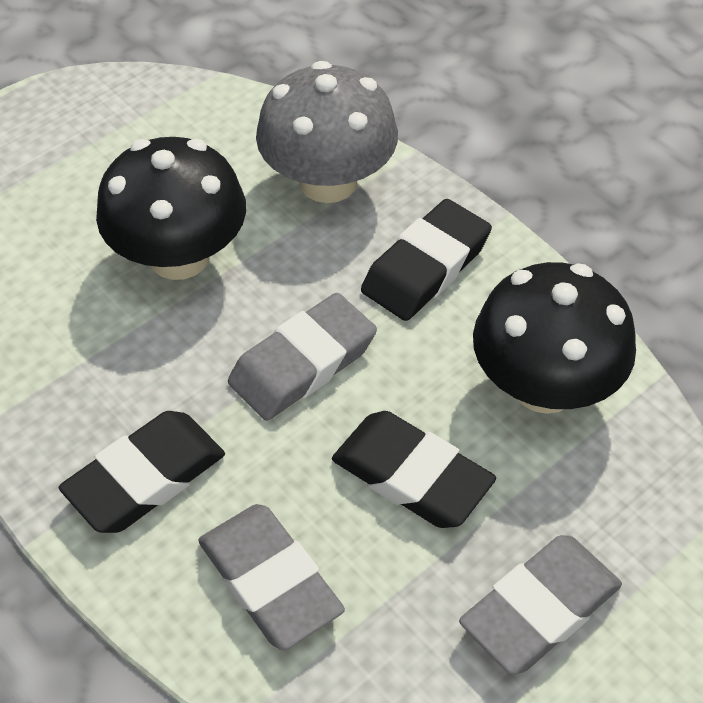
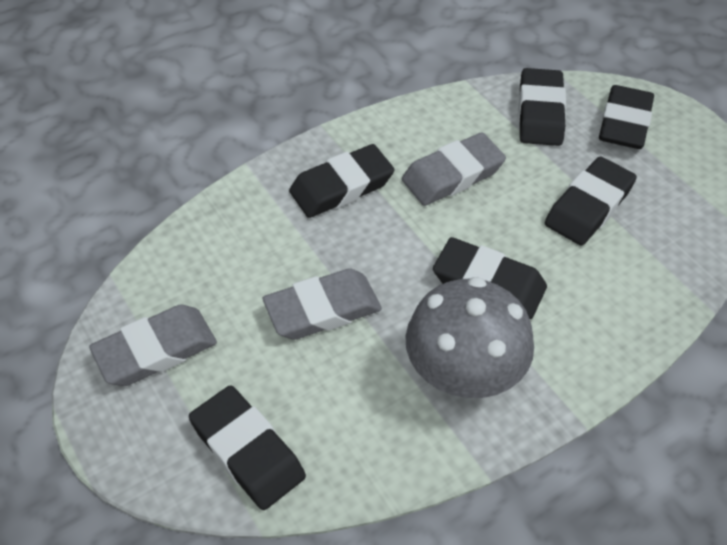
black eraser: 3 -> 6
black mushroom: 2 -> 0

